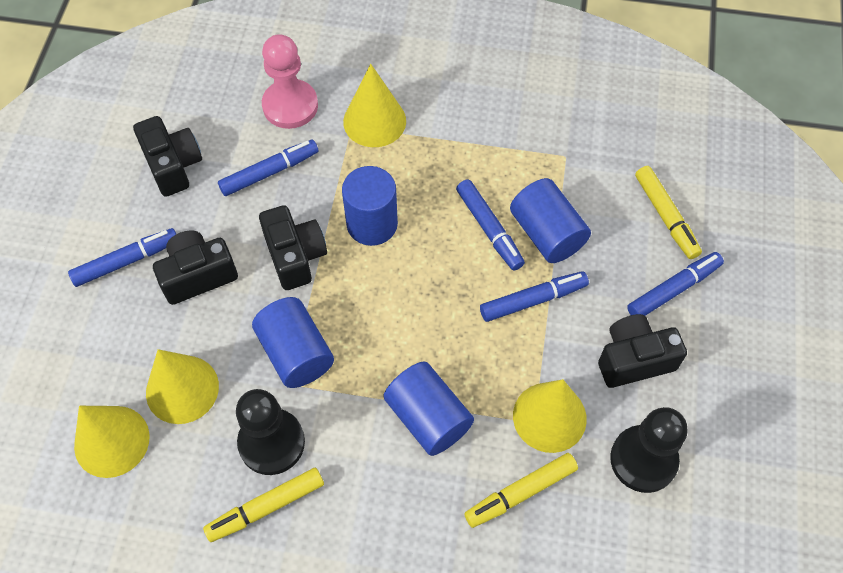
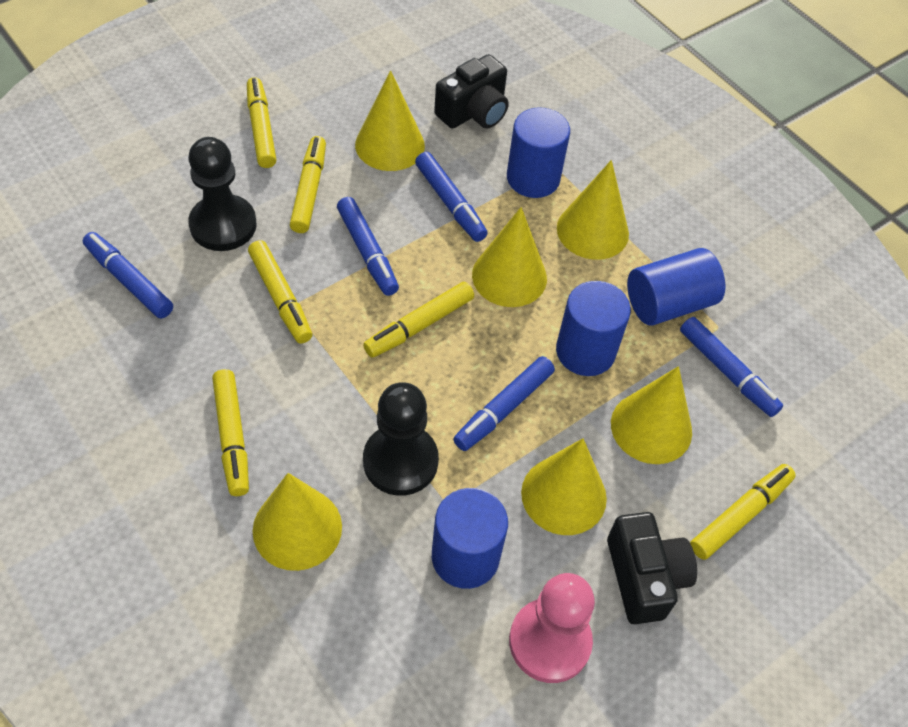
black camera: 4 -> 2
yellow cone: 4 -> 6
yellow marker: 3 -> 6

